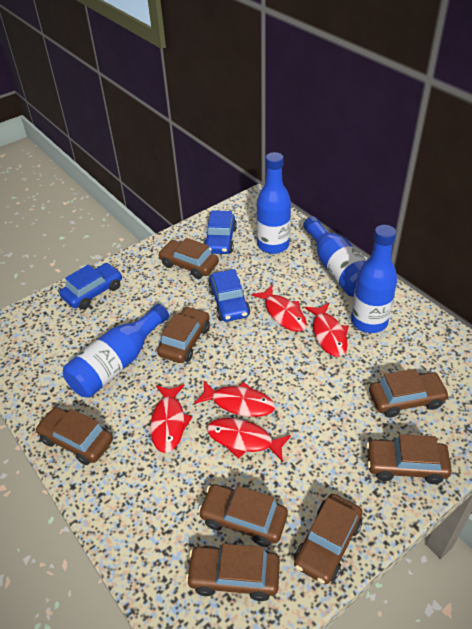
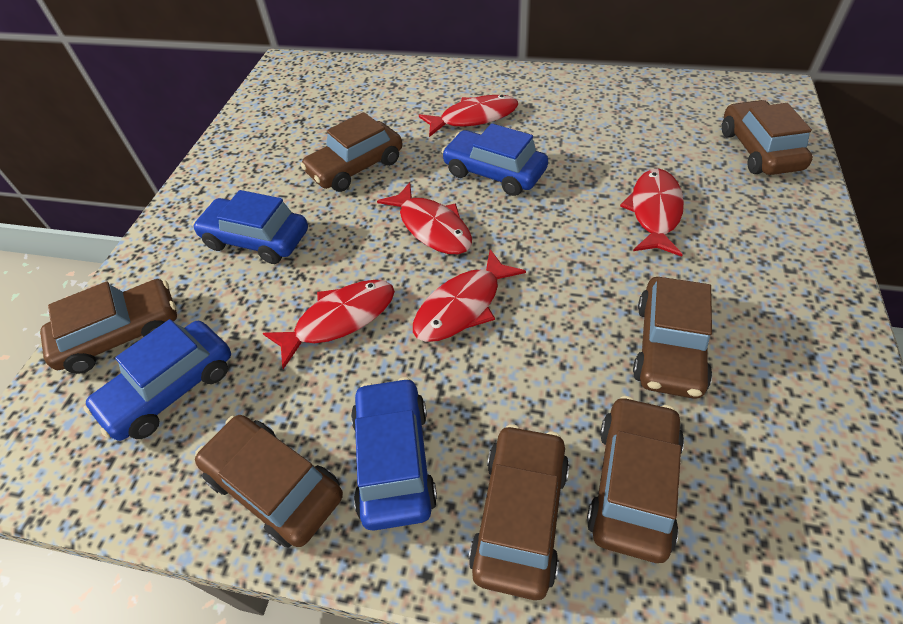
blue bottle: 4 -> 0
blue car: 3 -> 4
brown car: 8 -> 7

